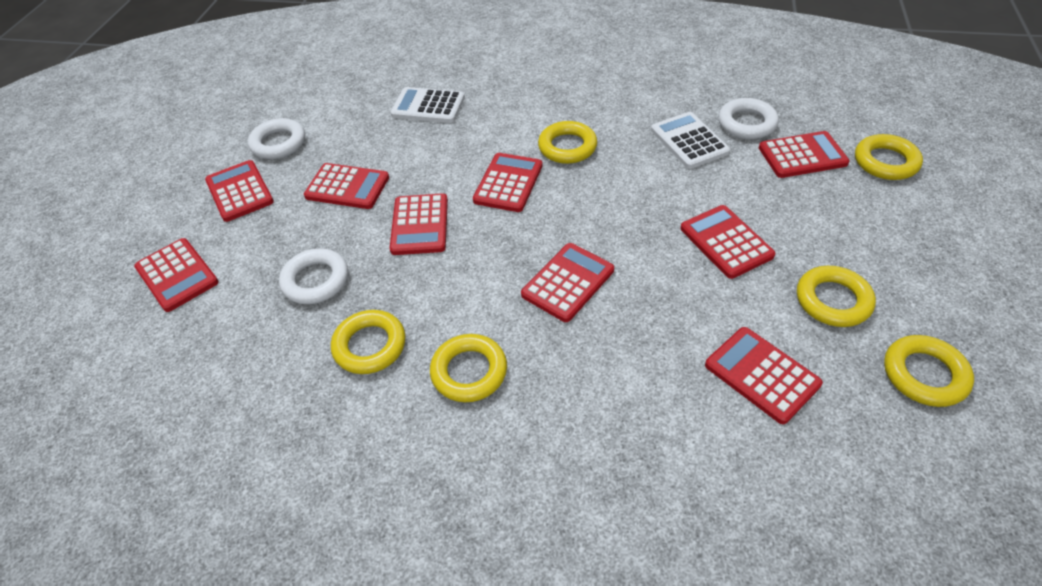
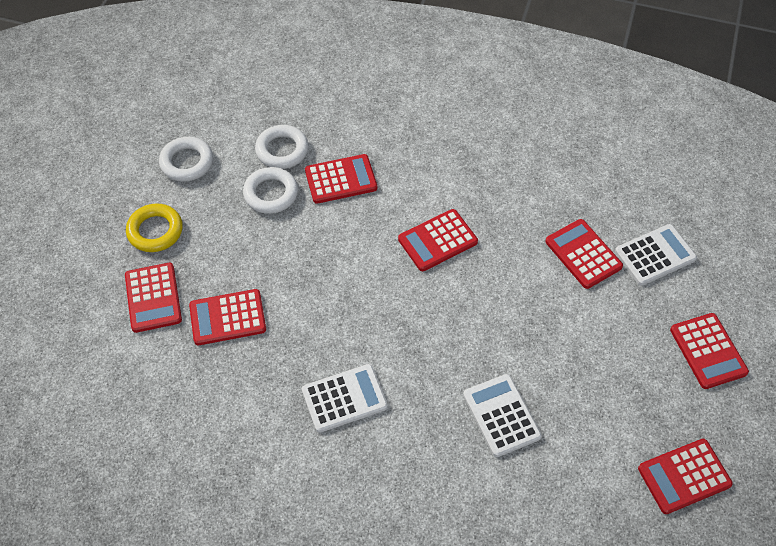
red calculator: 9 -> 7
white calculator: 2 -> 3
yellow ring: 6 -> 1

